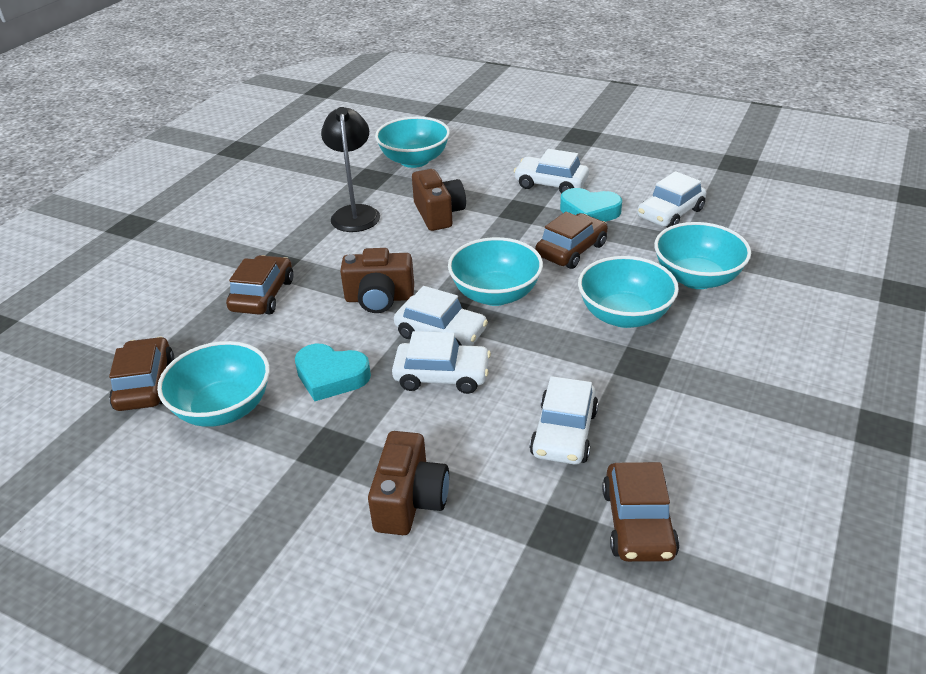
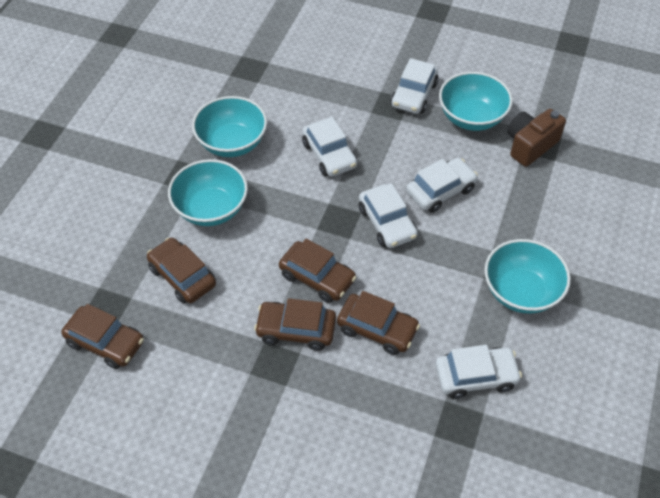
black lamp: 1 -> 0
brown camera: 3 -> 1
brown car: 4 -> 5
turquoise bowl: 5 -> 4
turquoise heart: 2 -> 0

